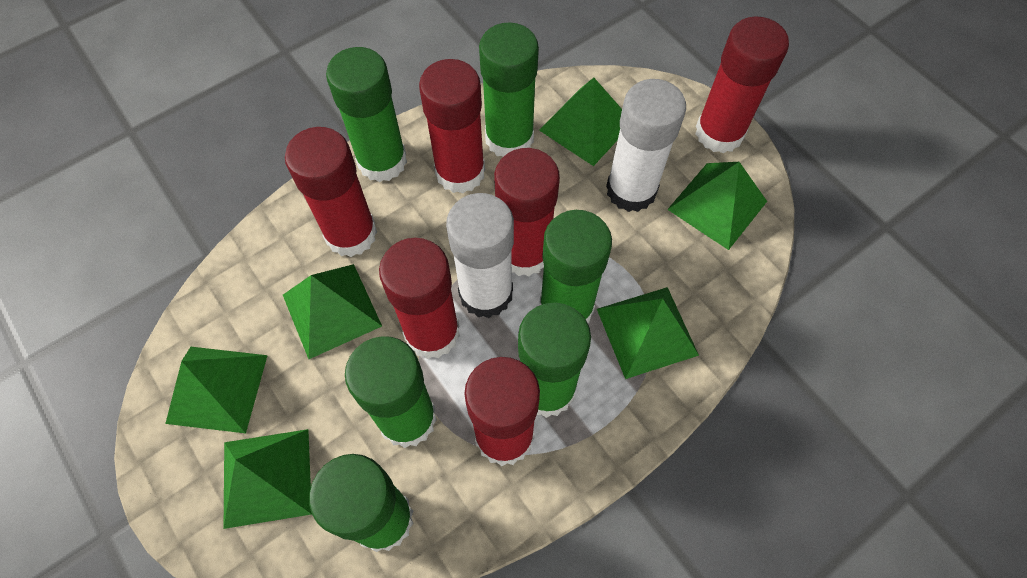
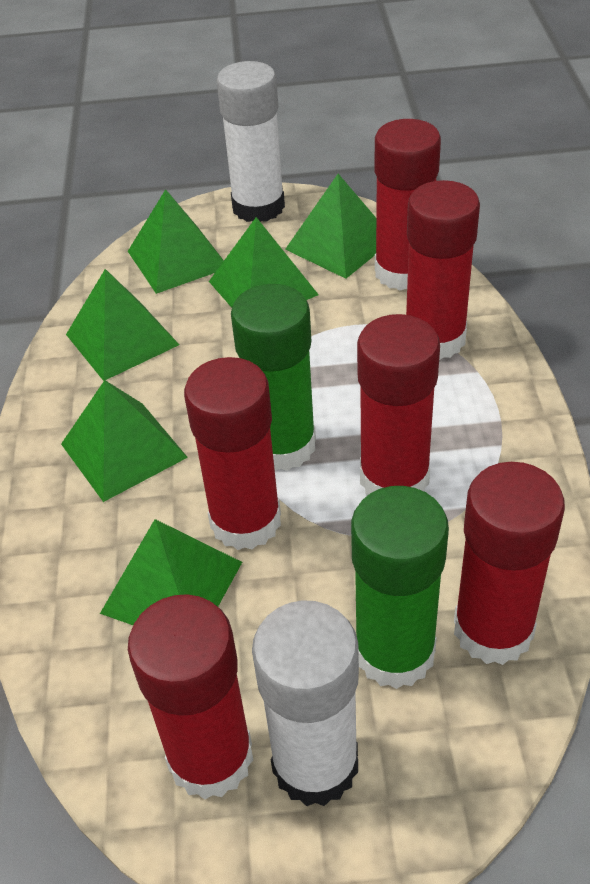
green glue stick: 6 -> 2

